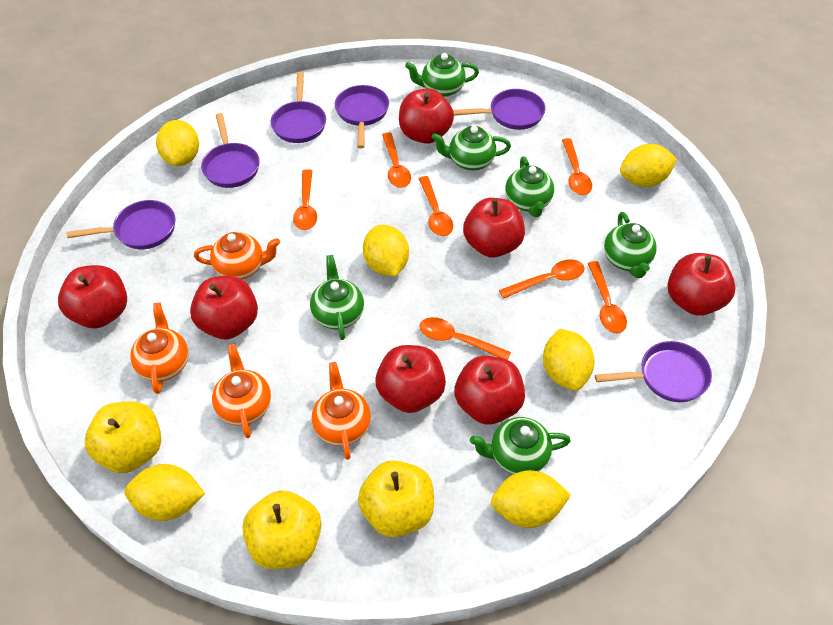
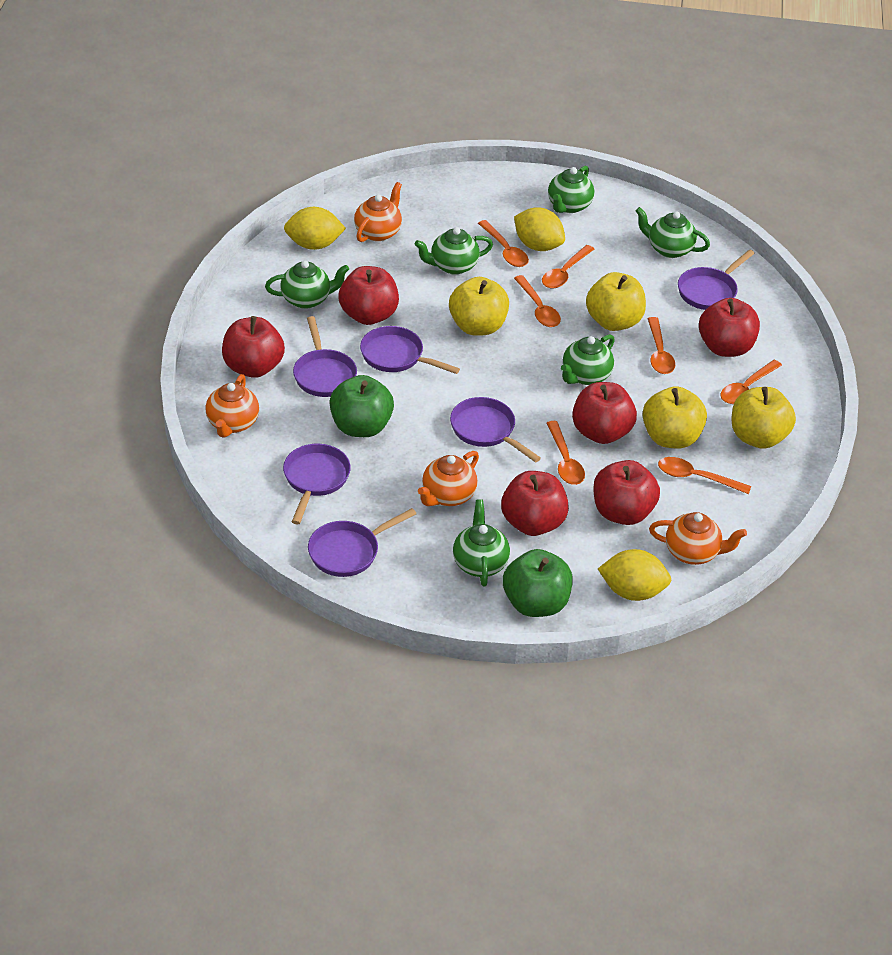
green apple: 0 -> 2
red apple: 7 -> 6
yellow apple: 3 -> 4
yellow lemon: 6 -> 3

